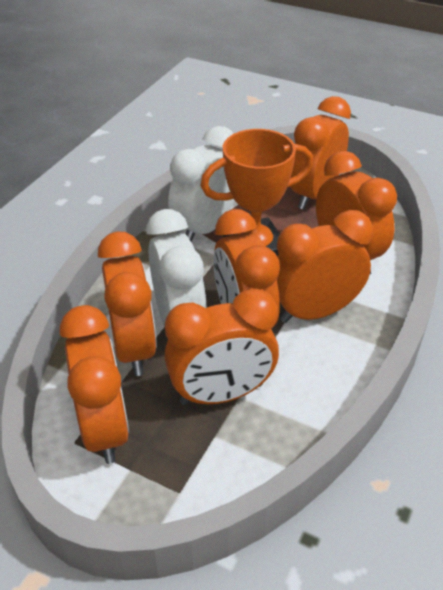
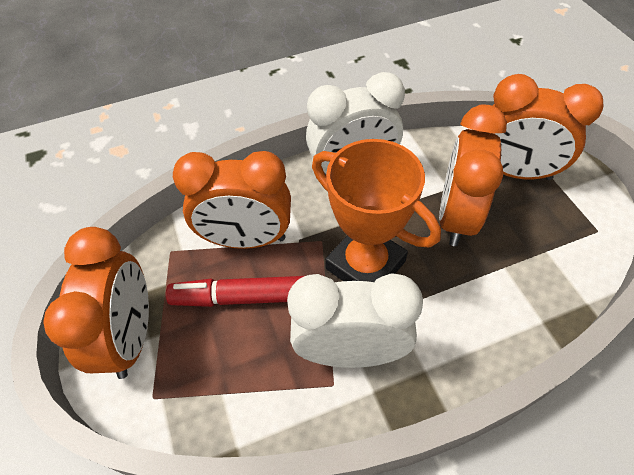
orange clock: 7 -> 4
red marker: 0 -> 1

